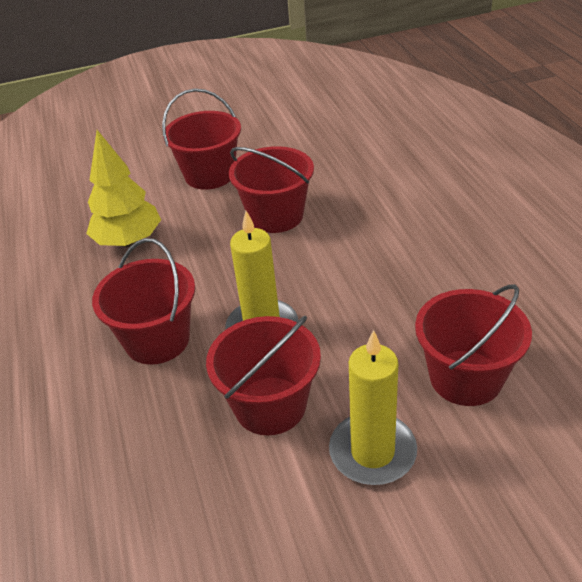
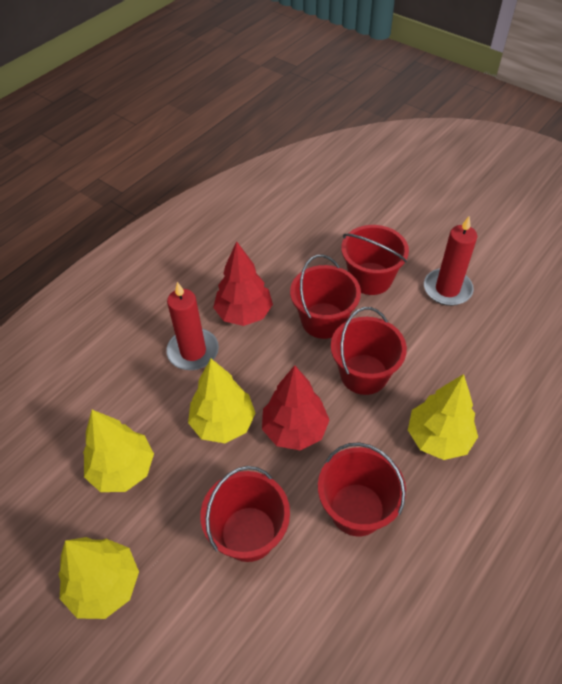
red candle: 0 -> 2
red tree: 0 -> 2
yellow candle: 2 -> 0
yellow tree: 1 -> 4

